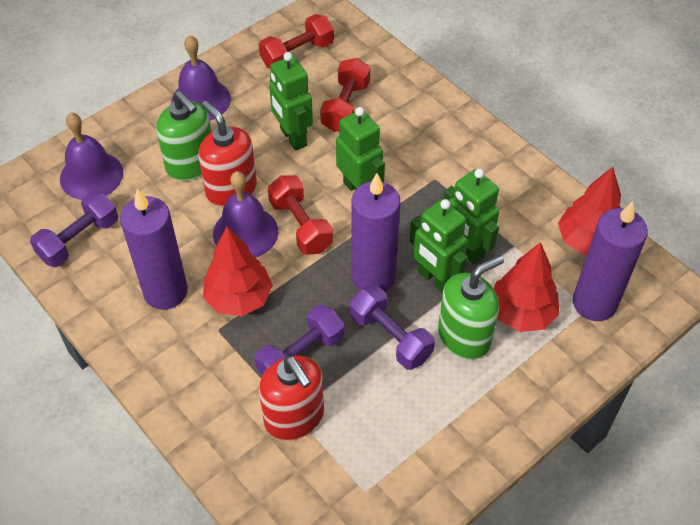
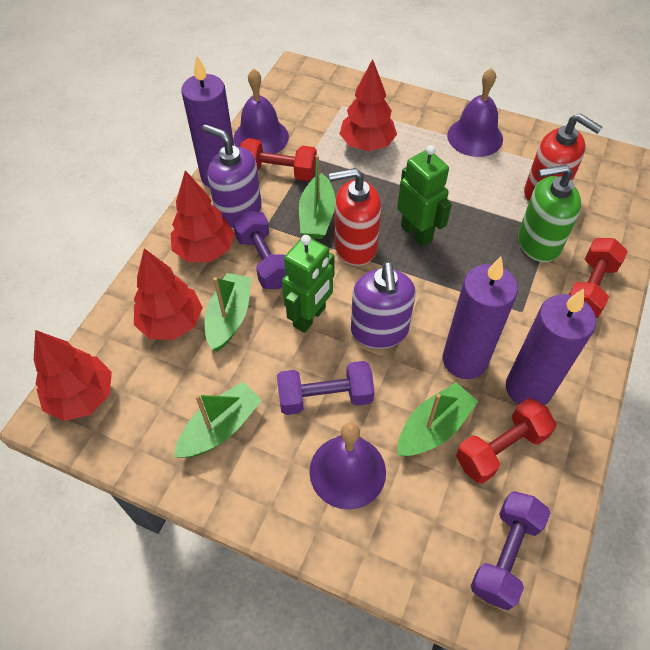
green boat: 0 -> 4
green robot: 4 -> 2
green soap dispenser: 2 -> 1
purple soap dispenser: 0 -> 2
red tree: 3 -> 4

